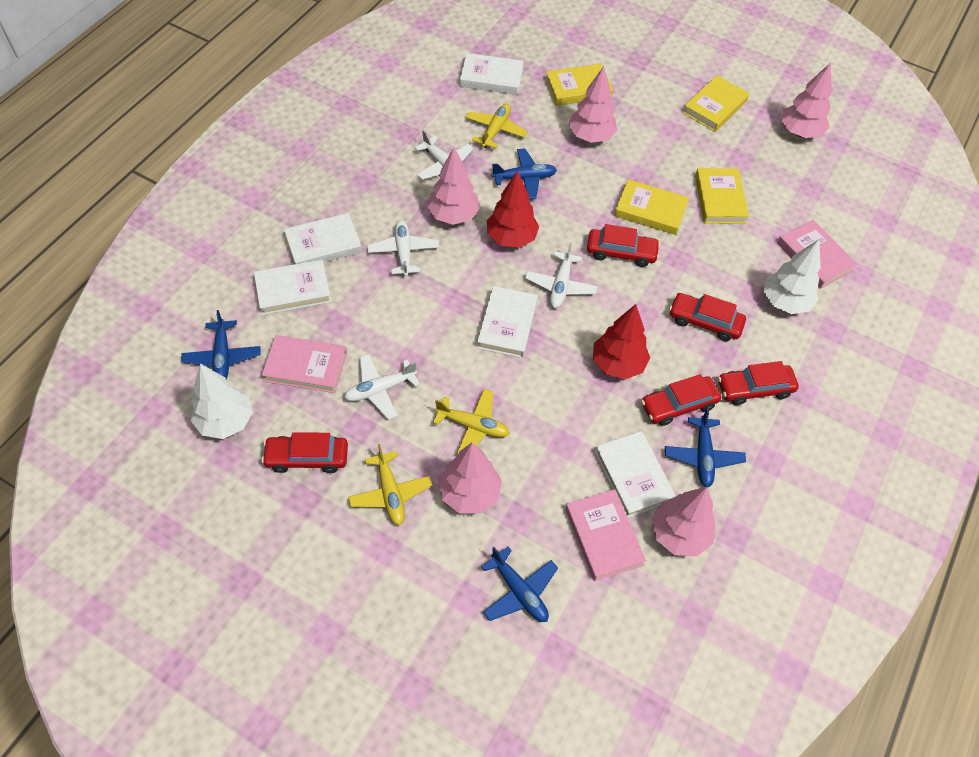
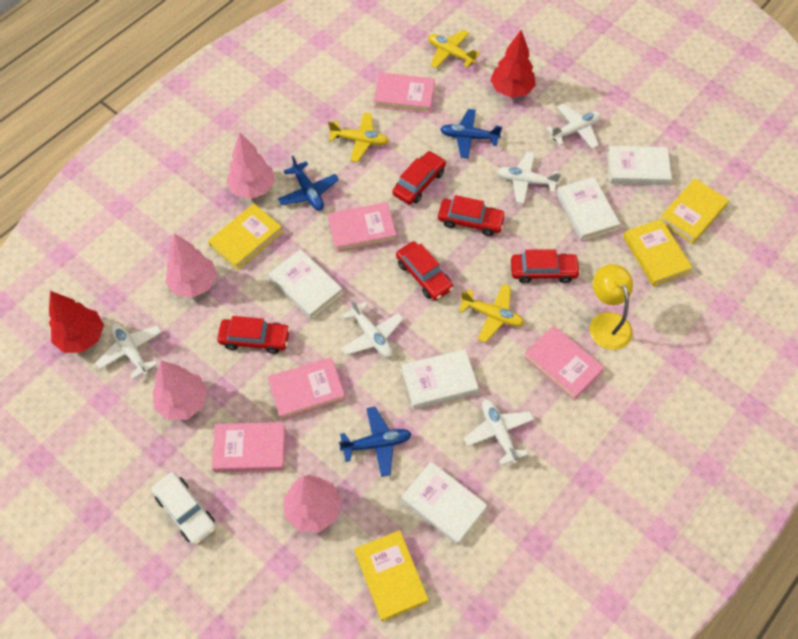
blue plane: 4 -> 3
pink book: 3 -> 5
pink tree: 5 -> 4
white car: 0 -> 1
white plane: 4 -> 5
white tree: 2 -> 0
yellow lamp: 0 -> 1

